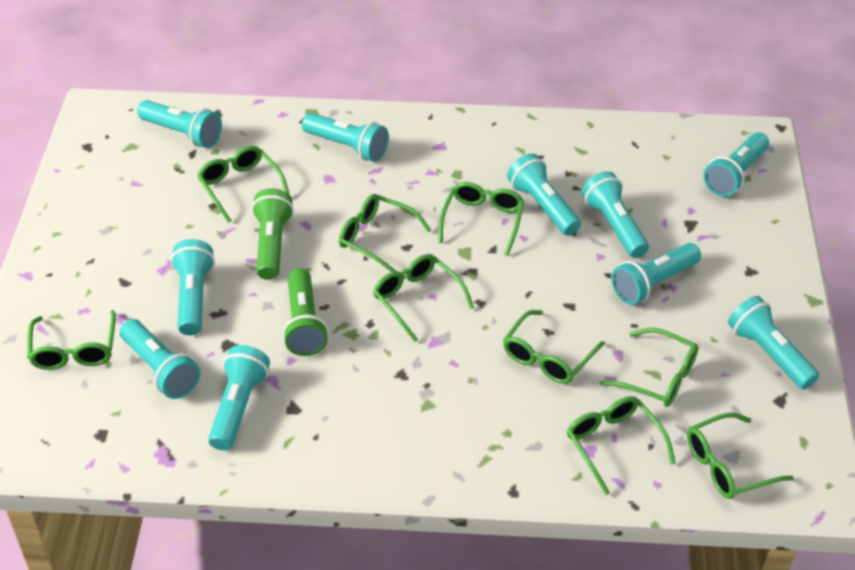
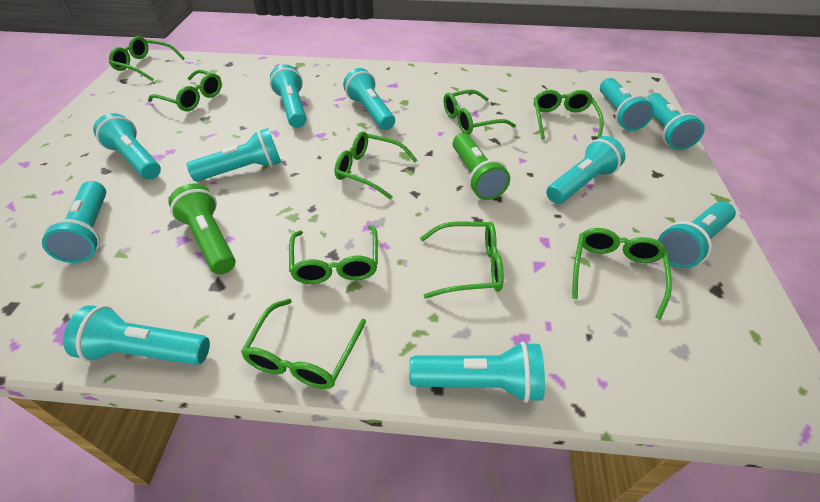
turquoise flashlight: 10 -> 11

